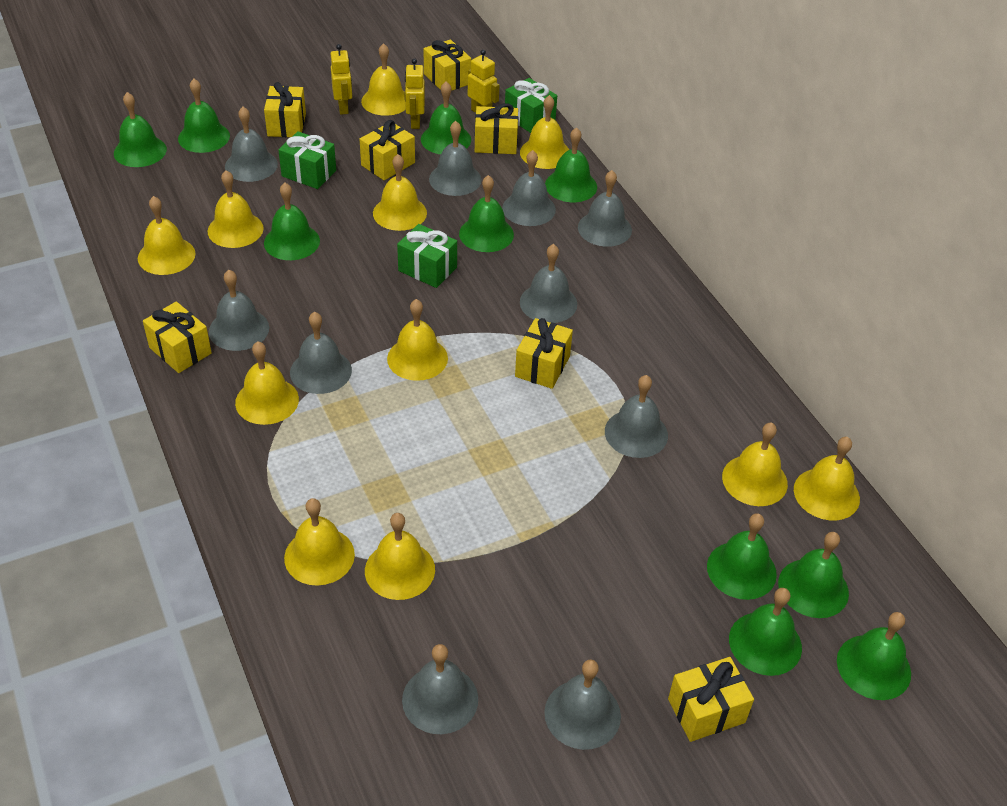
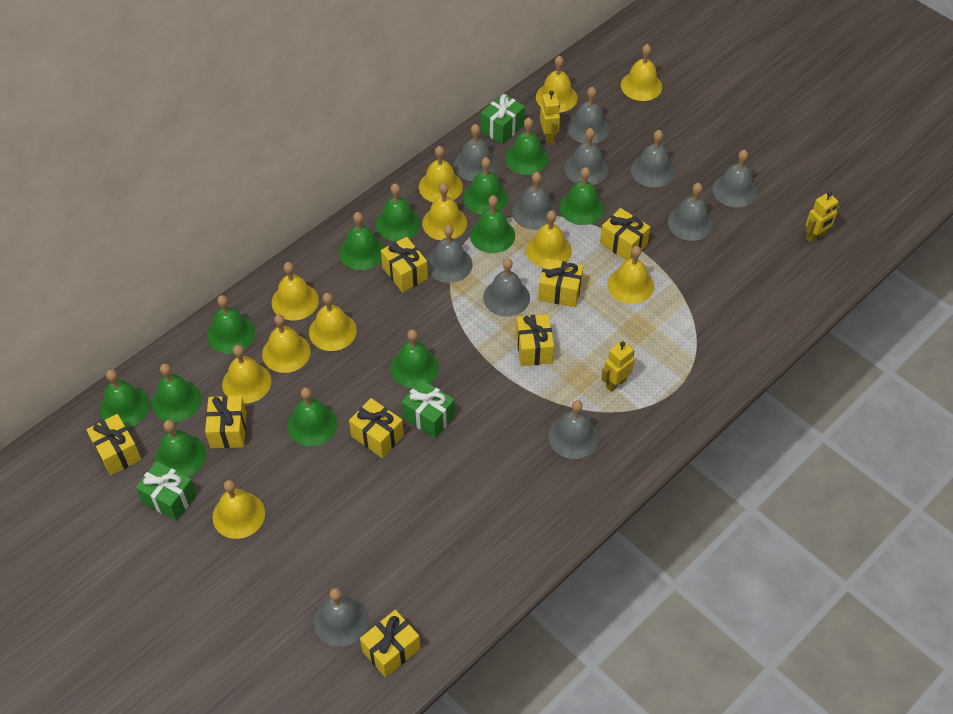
green bell: 10 -> 12
grey bell: 10 -> 11
yellow gift: 7 -> 8

